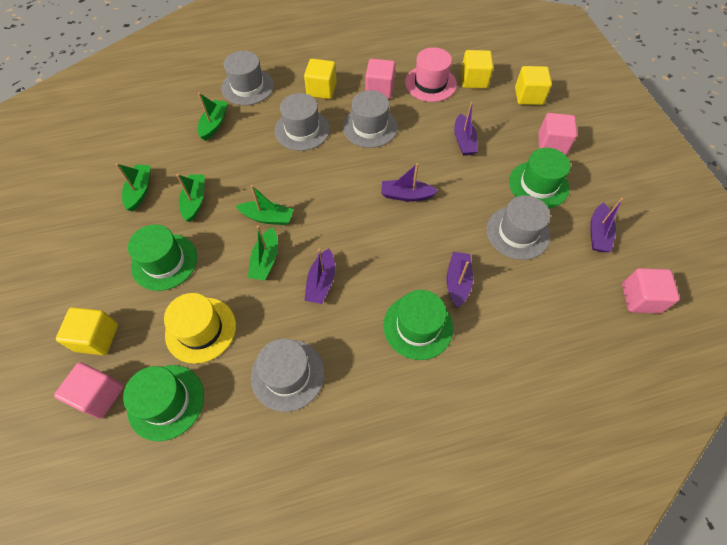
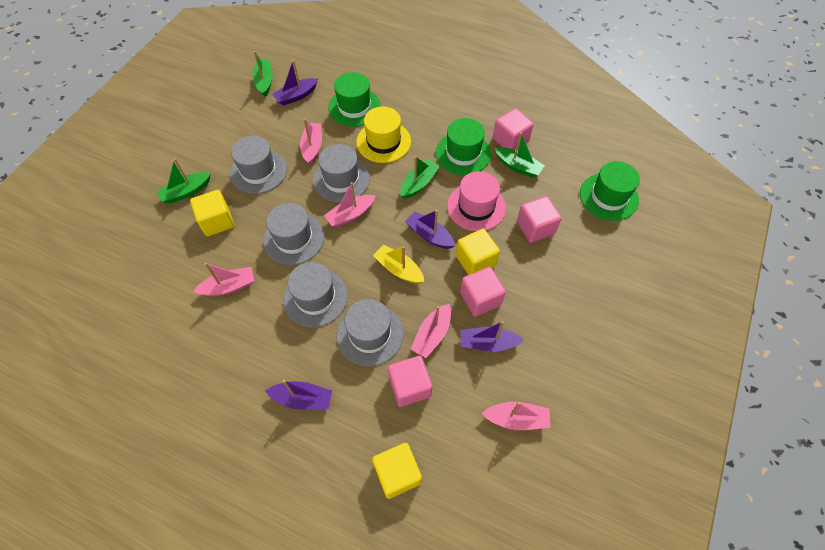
green boat: 5 -> 4
green hat: 4 -> 3
pink boat: 0 -> 5
purple boat: 5 -> 4
yellow boat: 0 -> 1
yellow cube: 4 -> 3

